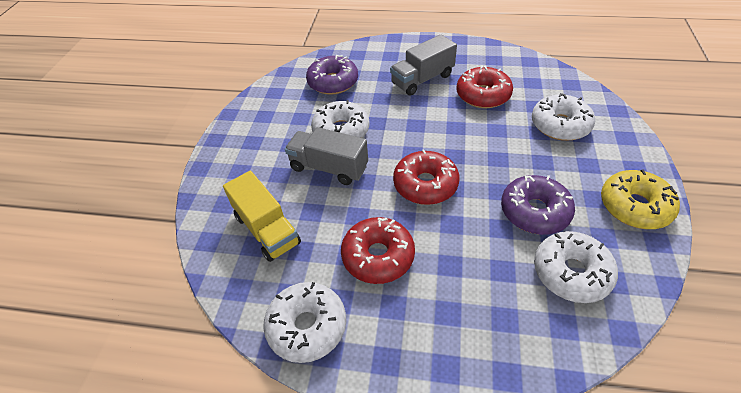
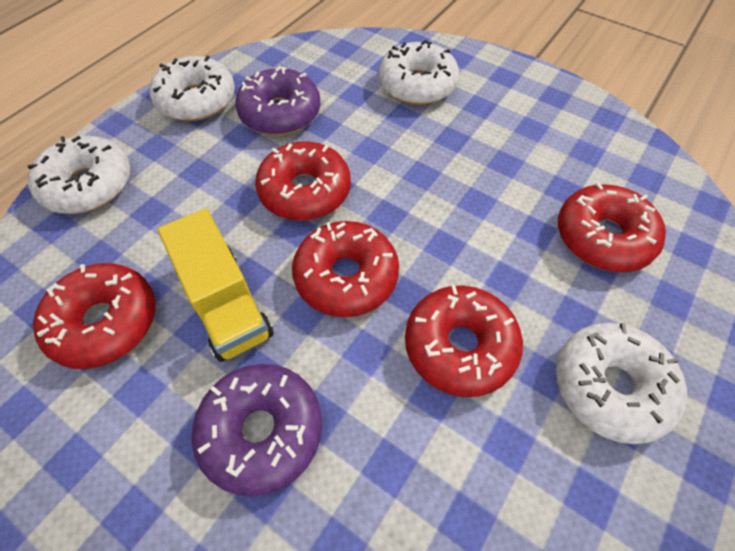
grey truck: 2 -> 0
red donut: 3 -> 5
yellow donut: 1 -> 0

